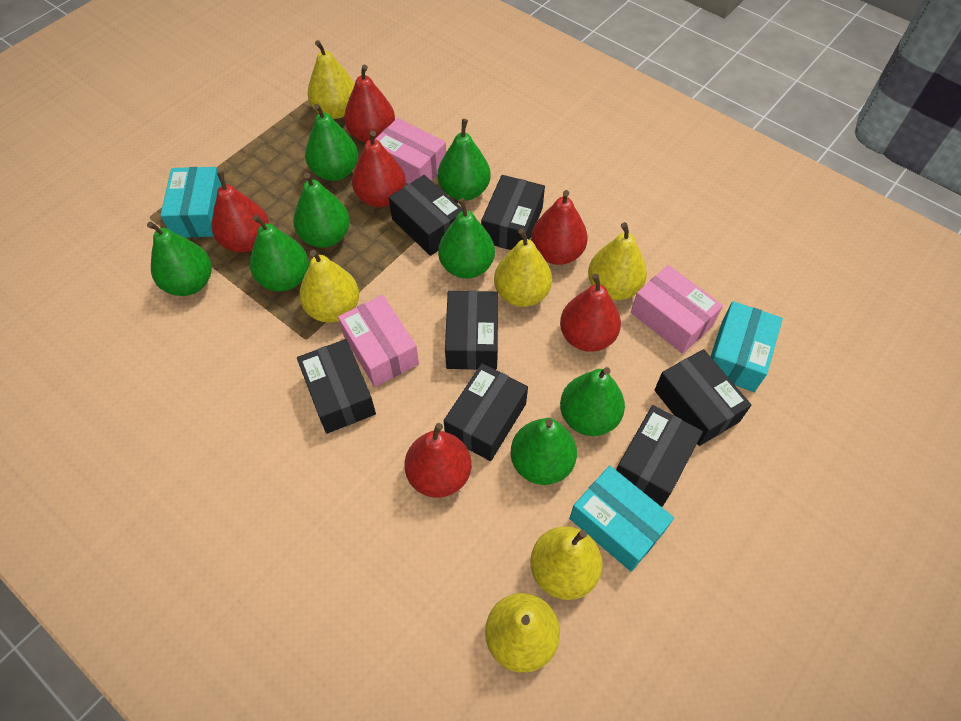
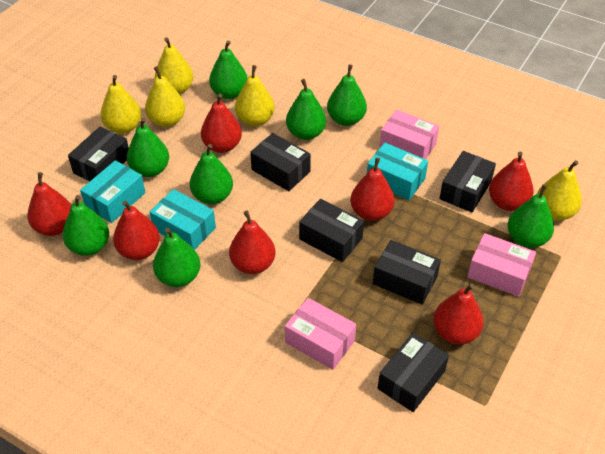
black box: 7 -> 6
red pear: 6 -> 7
yellow pear: 6 -> 5

